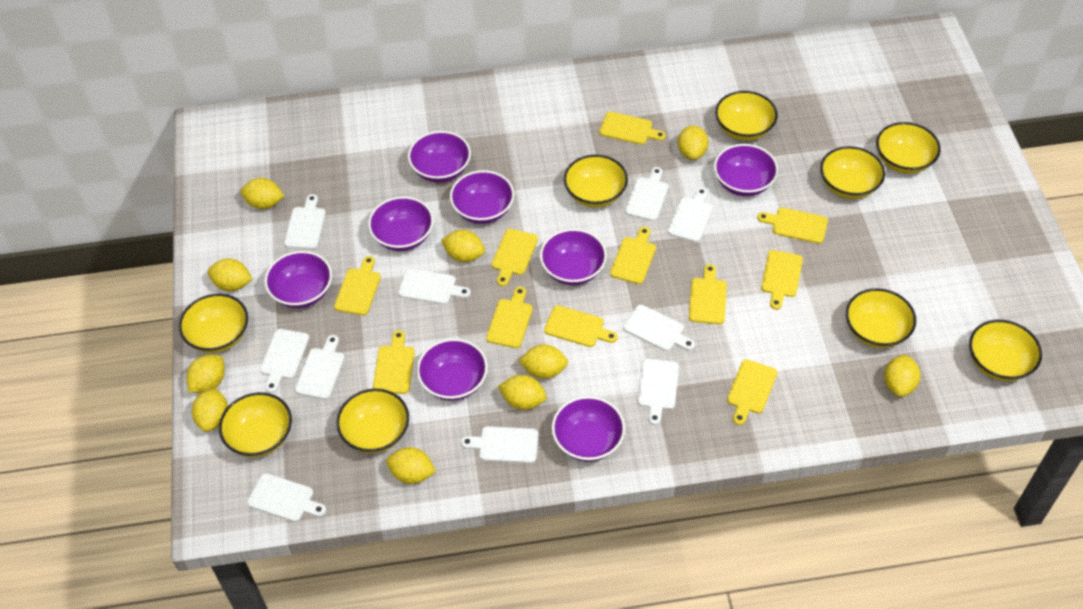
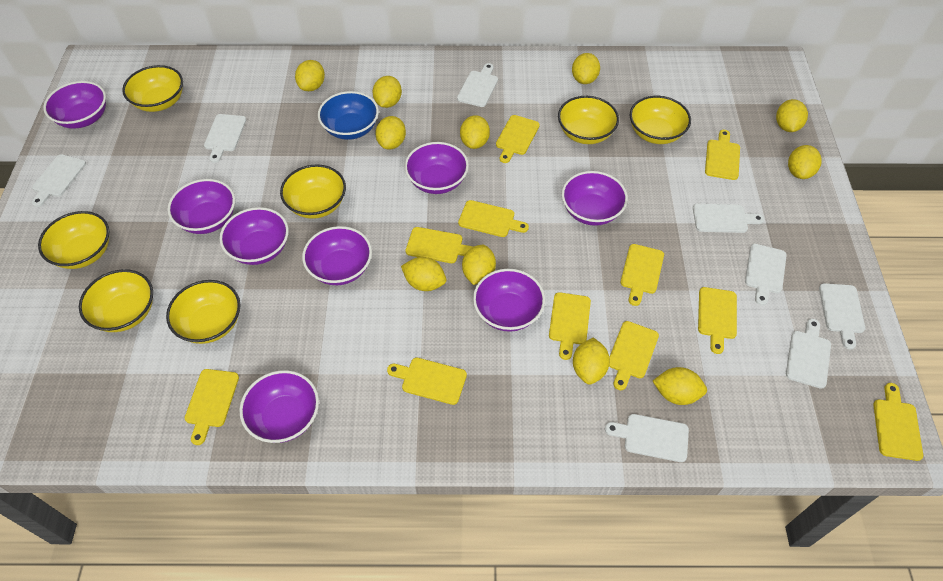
blue bowl: 0 -> 1
white cutting board: 10 -> 8
yellow bowl: 9 -> 7
yellow lemon: 10 -> 11

